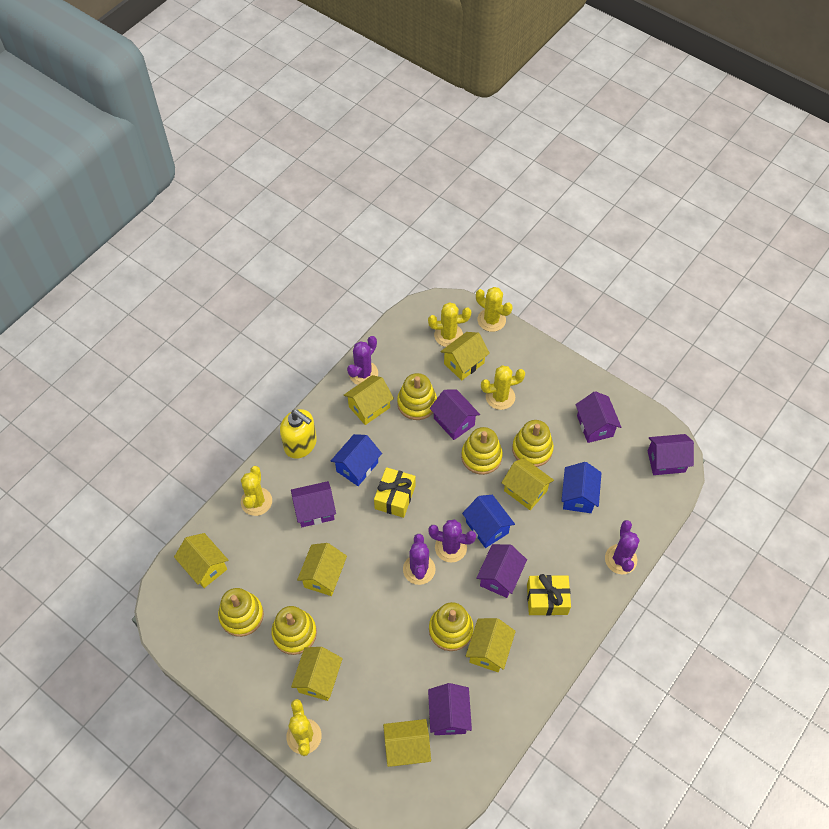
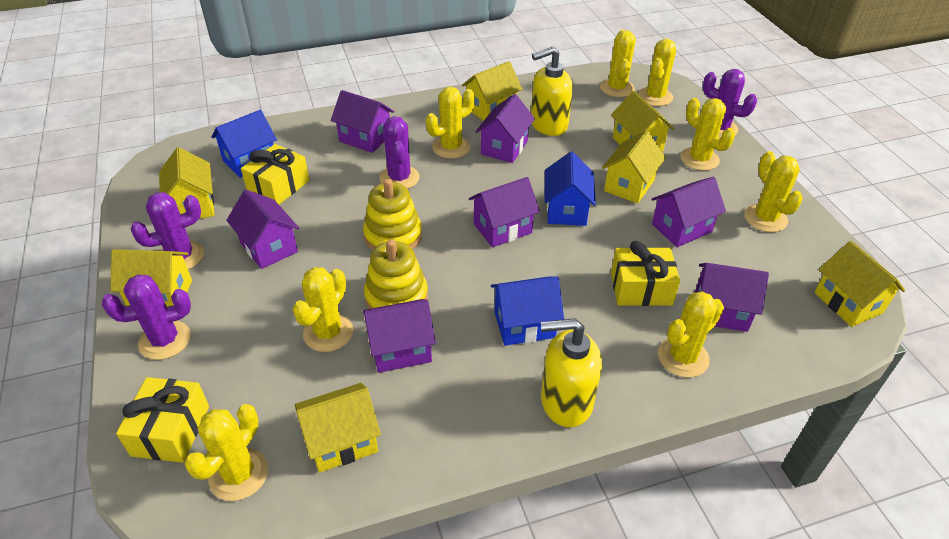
purple house: 6 -> 7
yellow cactus: 5 -> 8
yellow gift: 2 -> 3
yellow house: 8 -> 7
yellow soap dispenser: 1 -> 2
yellow stacking toy: 6 -> 2

